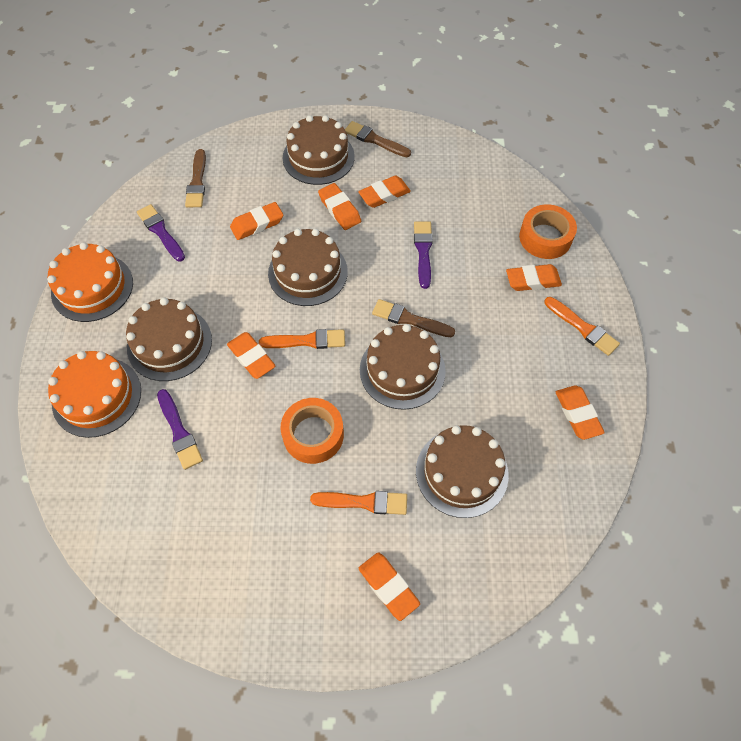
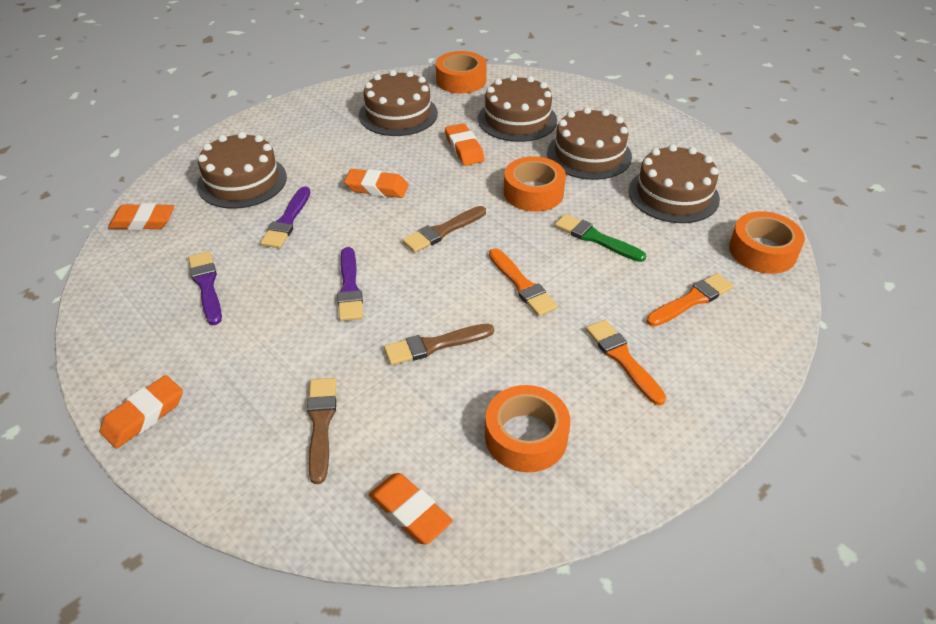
green brush: 0 -> 1
orange cake: 2 -> 0
orange eraser: 7 -> 5
orange tape: 2 -> 4

